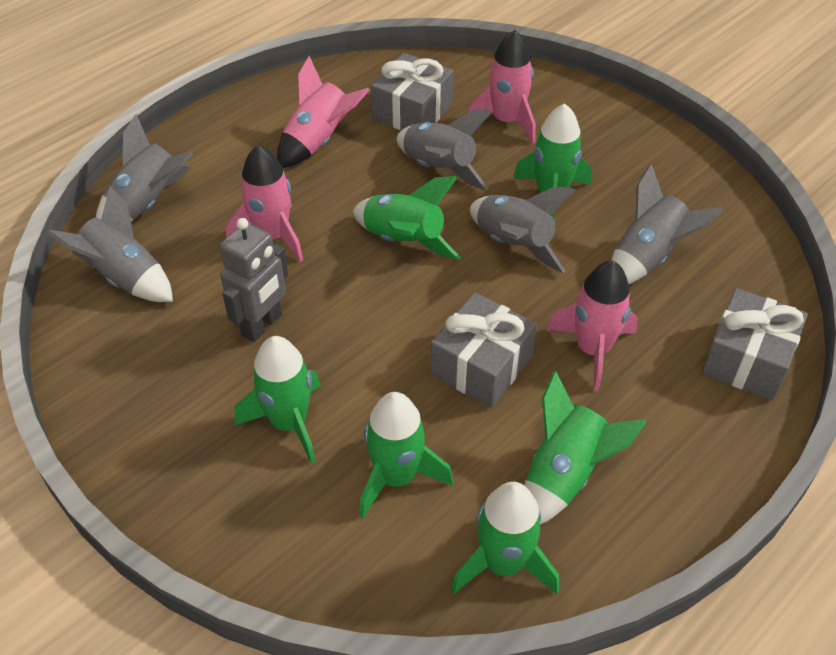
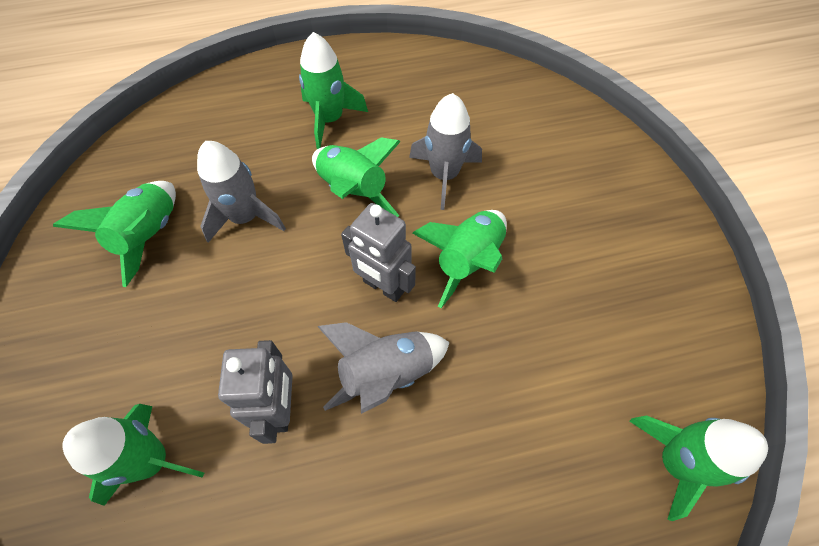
grey gift: 3 -> 0
grey robot: 1 -> 2
grey rocket: 5 -> 3
pink rocket: 4 -> 0

